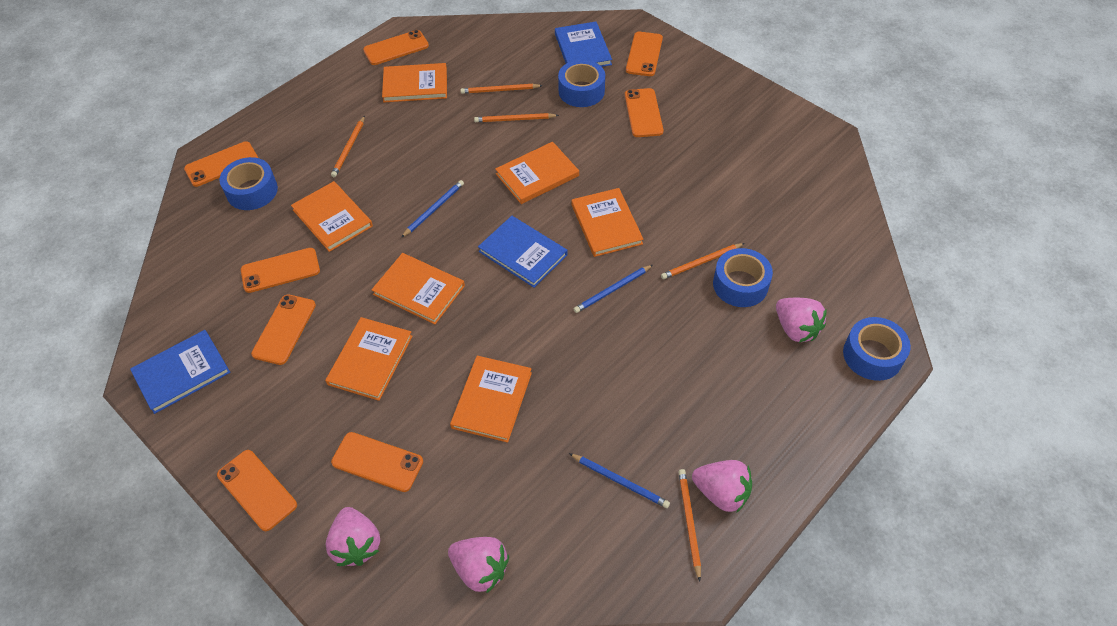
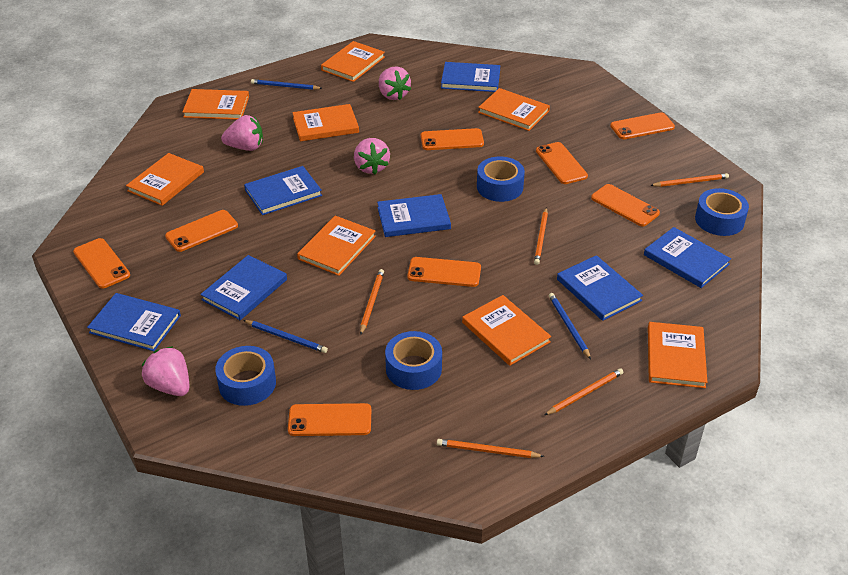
blue book: 3 -> 7
orange book: 7 -> 8

